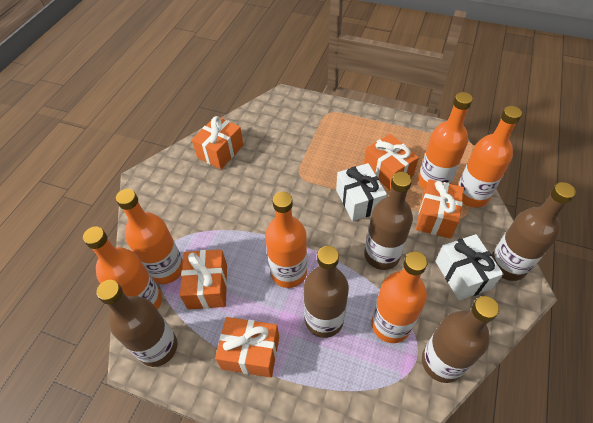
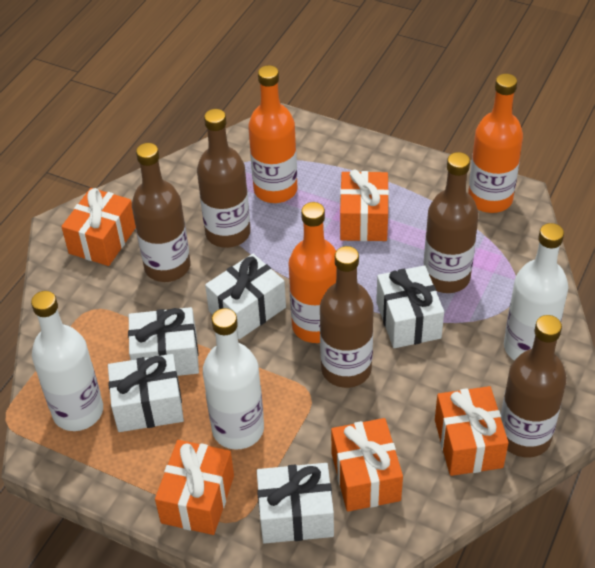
orange bottle: 6 -> 3
white bottle: 0 -> 3
white gift: 2 -> 5

